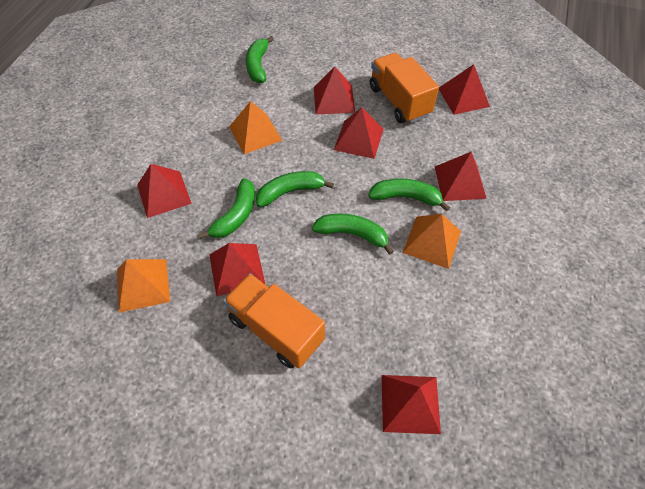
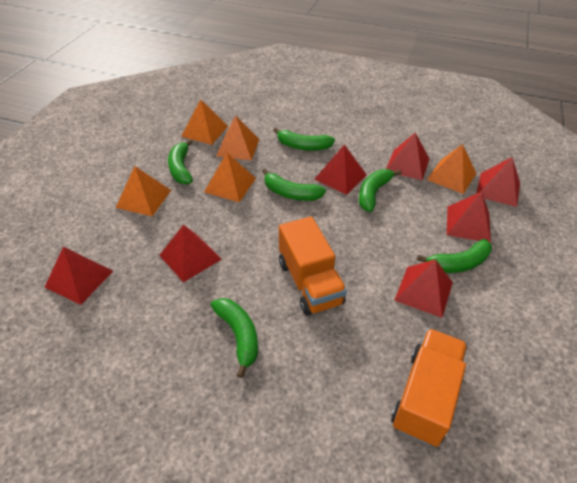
green banana: 5 -> 6
orange pyramid: 3 -> 5

